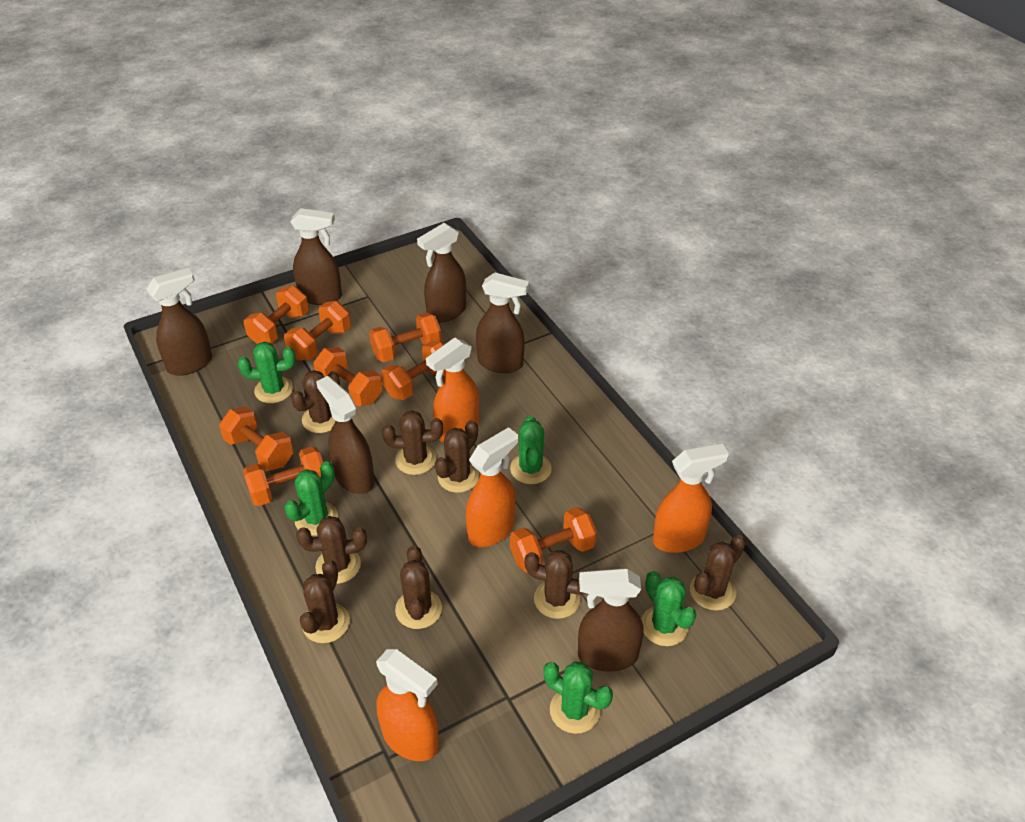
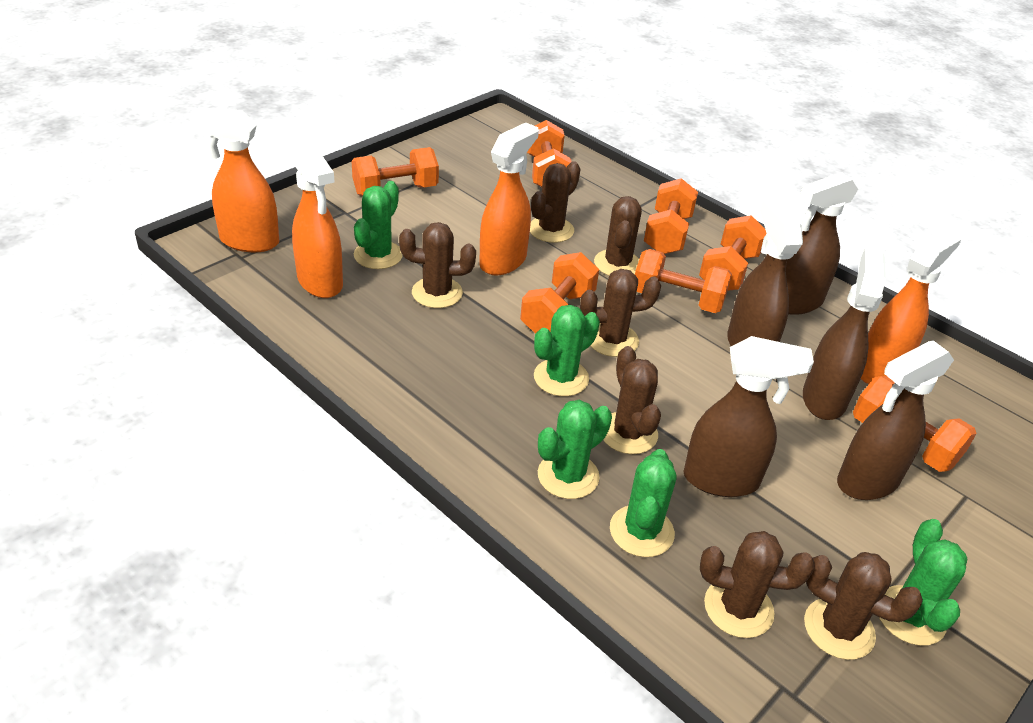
brown cactus: 8 -> 7
brown spray bottle: 6 -> 5
orange dumbbell: 8 -> 7

